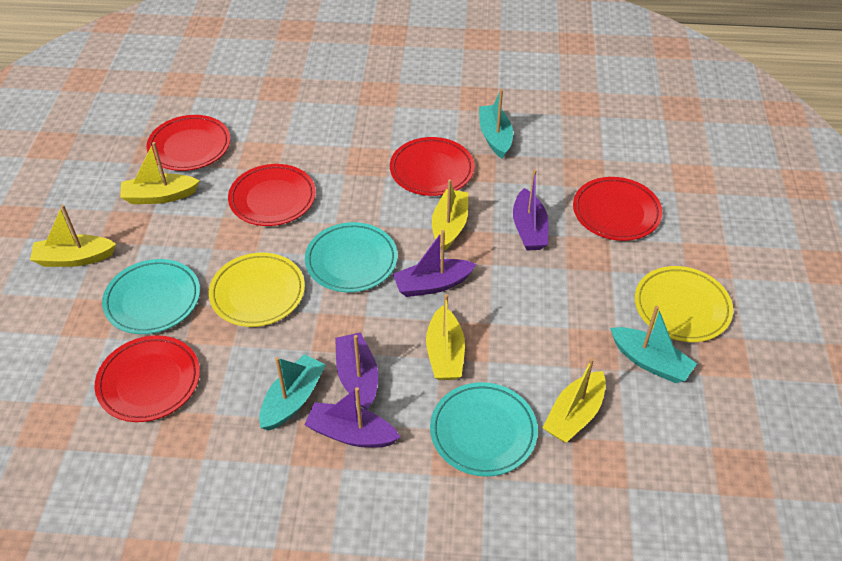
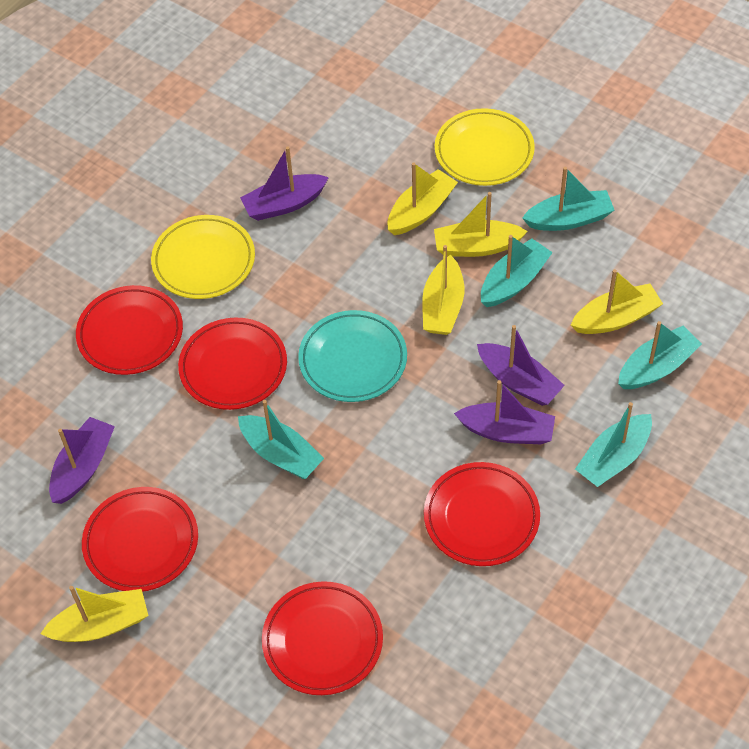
turquoise boat: 3 -> 5
turquoise plate: 3 -> 1

